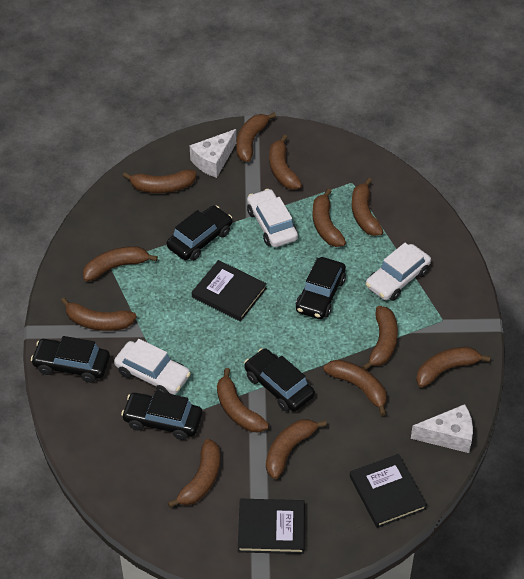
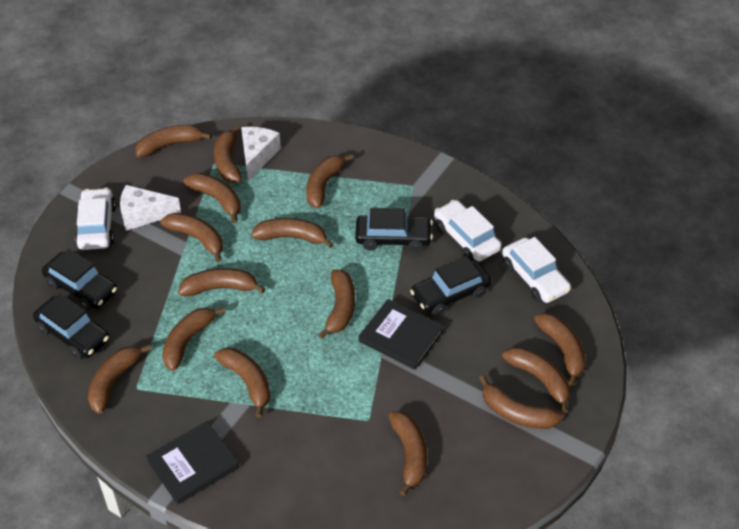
black book: 3 -> 2
black car: 5 -> 4
brown banana: 13 -> 15

